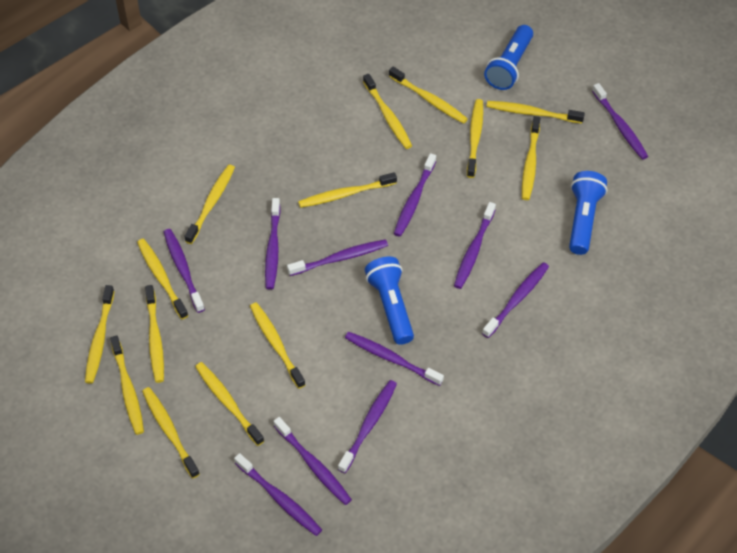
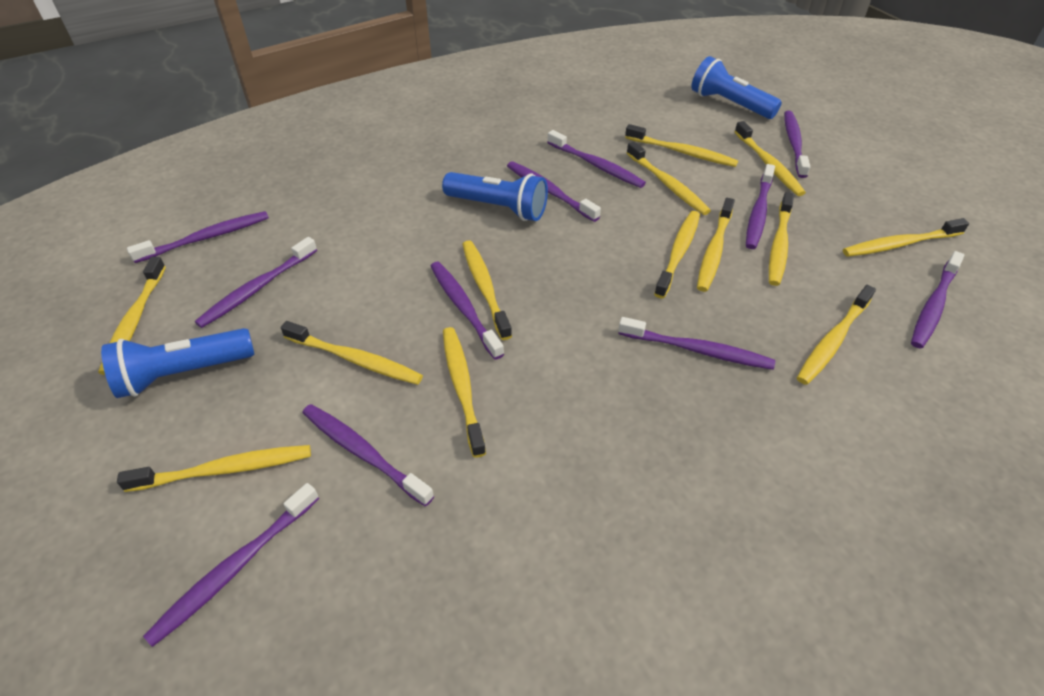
yellow toothbrush: 14 -> 13

